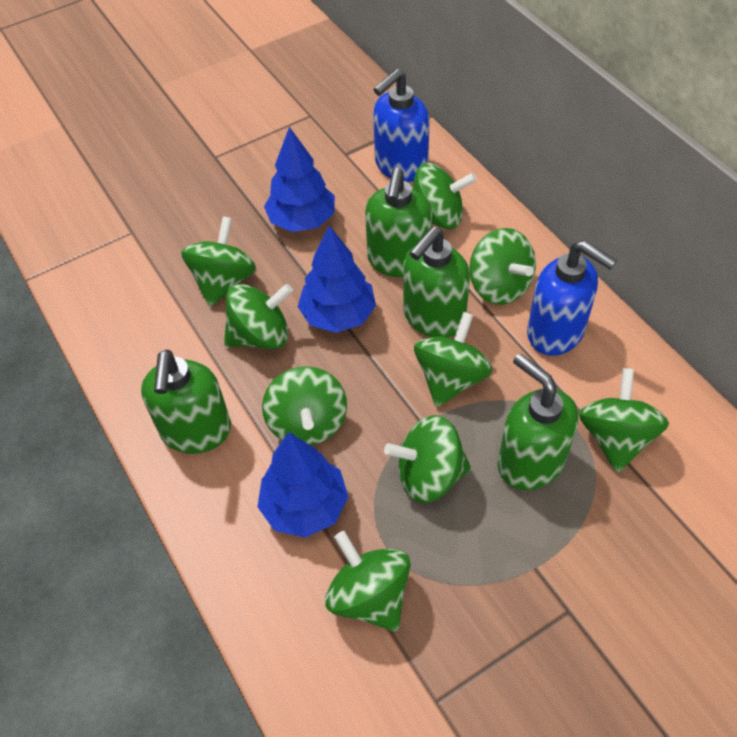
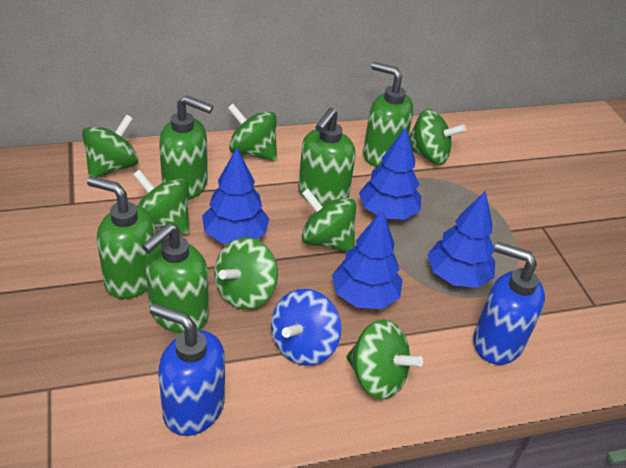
blue spinning top: 0 -> 1
blue tree: 3 -> 4
green soap dispenser: 4 -> 5
green spinning top: 9 -> 7

